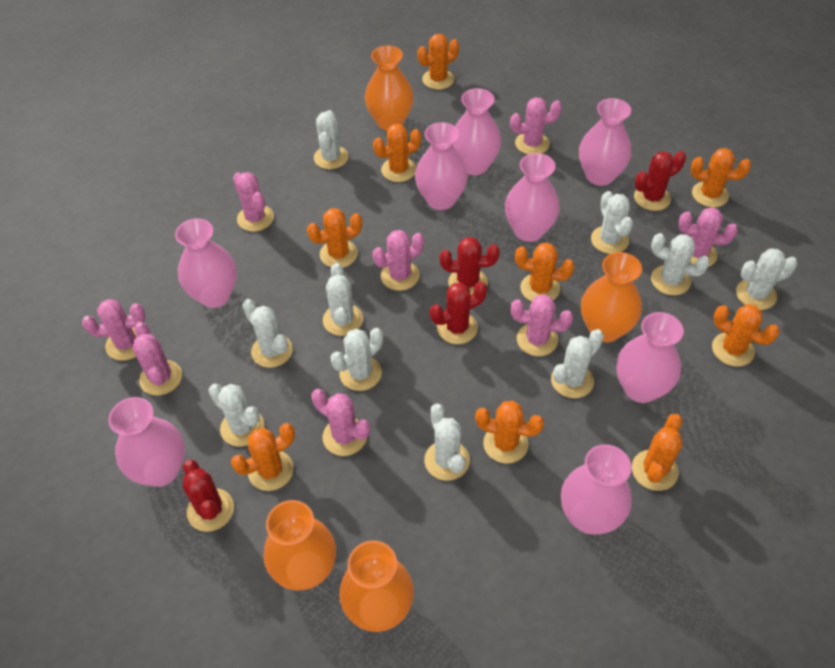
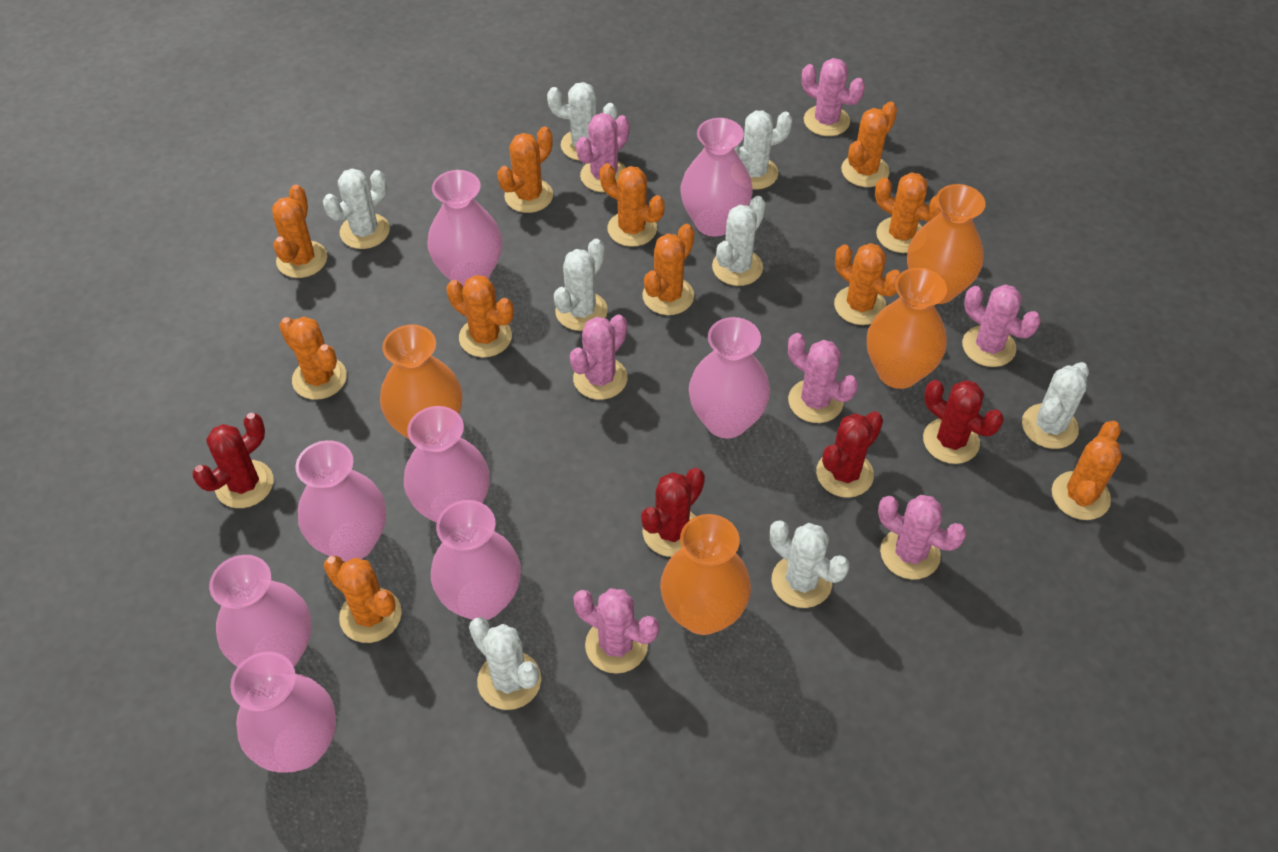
orange cactus: 9 -> 11
pink cactus: 8 -> 7
white cactus: 10 -> 8

